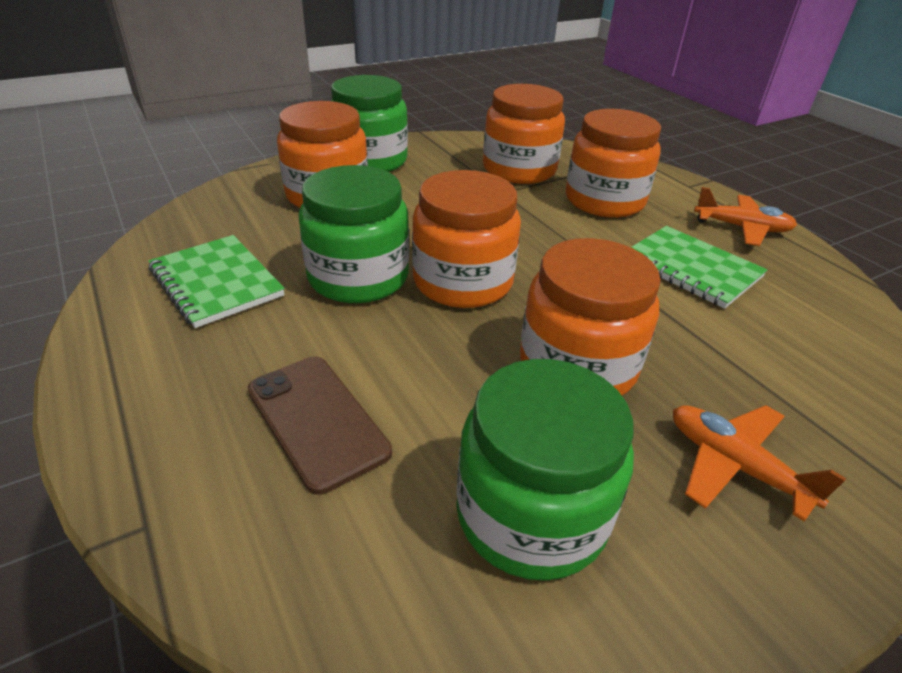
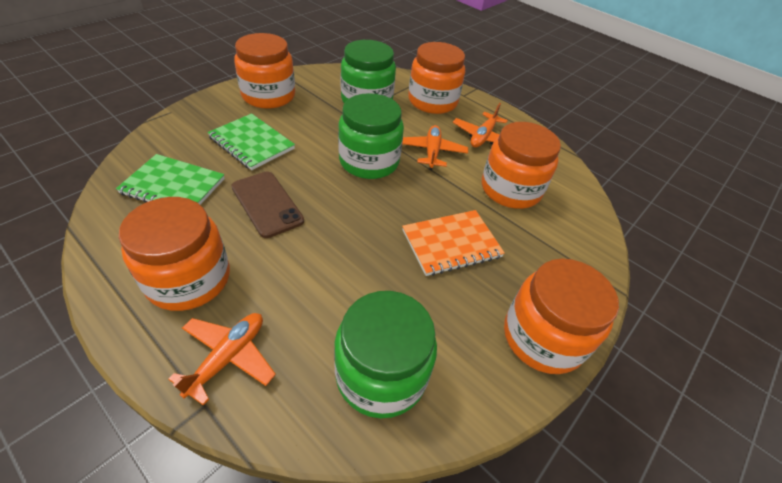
orange notebook: 0 -> 1
orange plane: 2 -> 3

